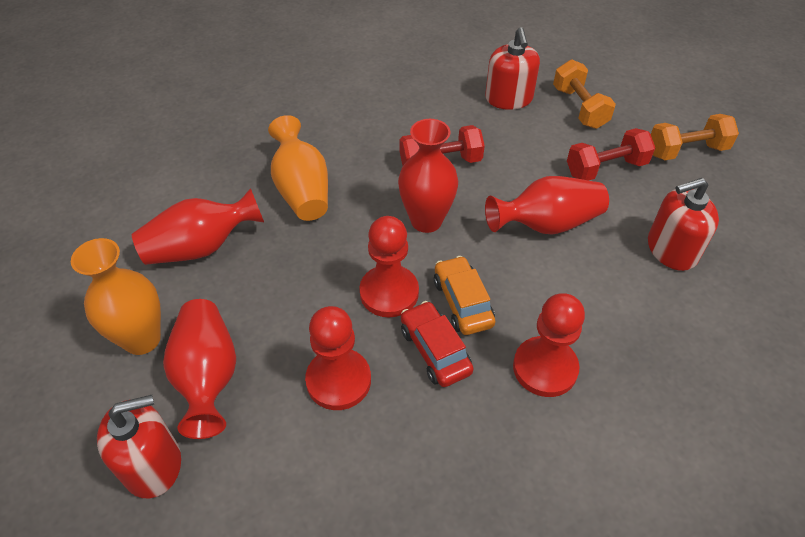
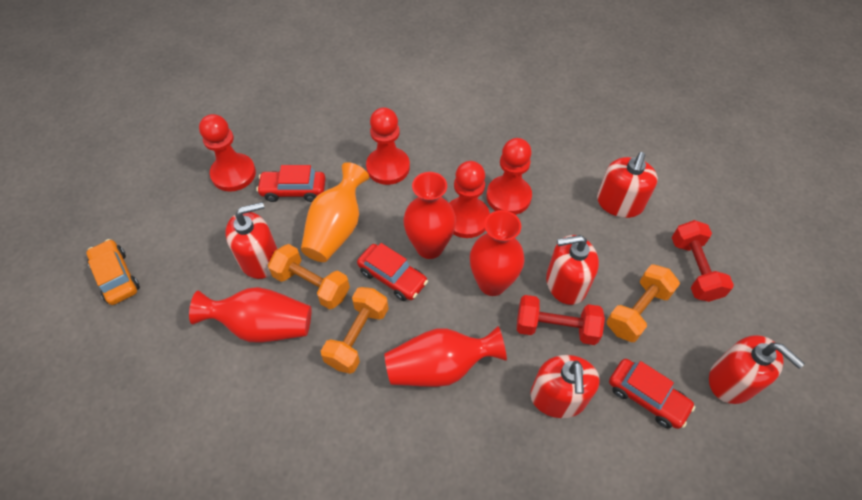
orange dumbbell: 2 -> 3
orange vase: 2 -> 1
red car: 1 -> 3
red pawn: 3 -> 4
red soap dispenser: 3 -> 5

